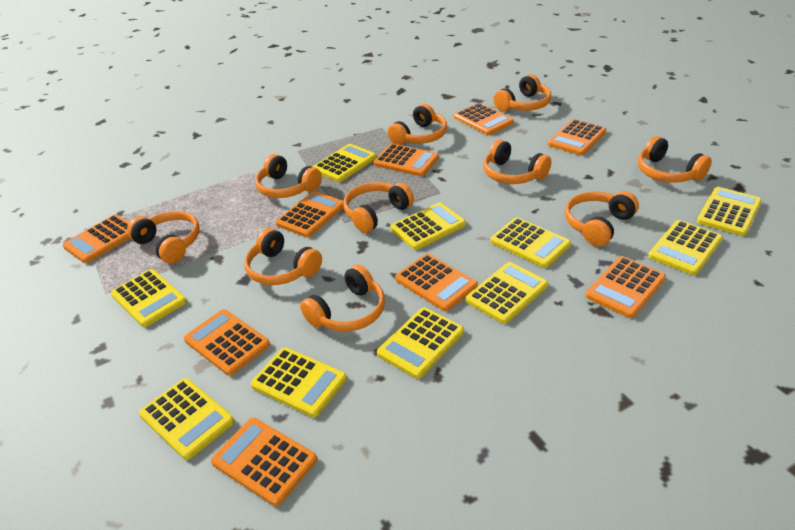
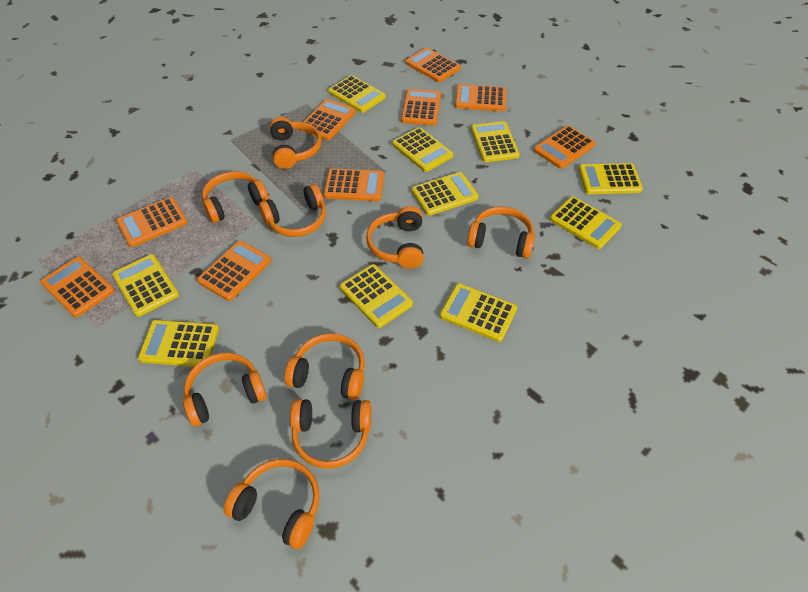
orange headphones: 10 -> 9

